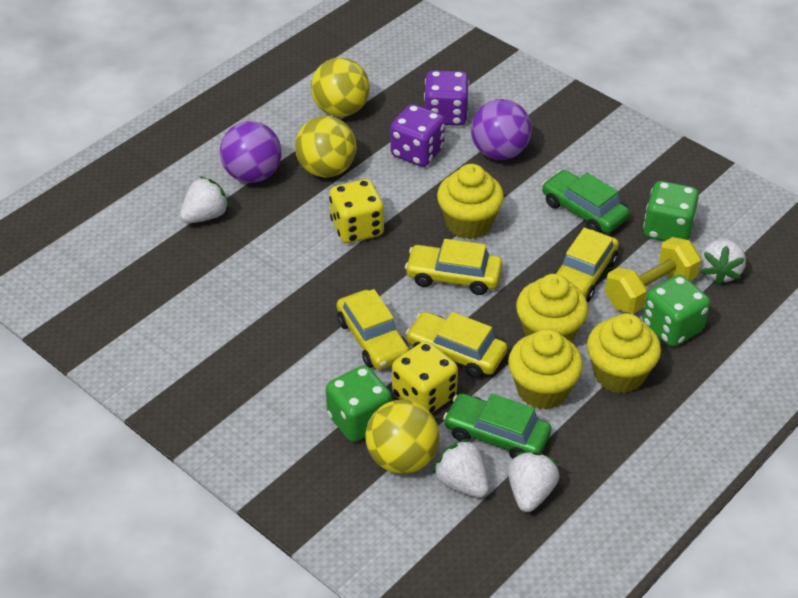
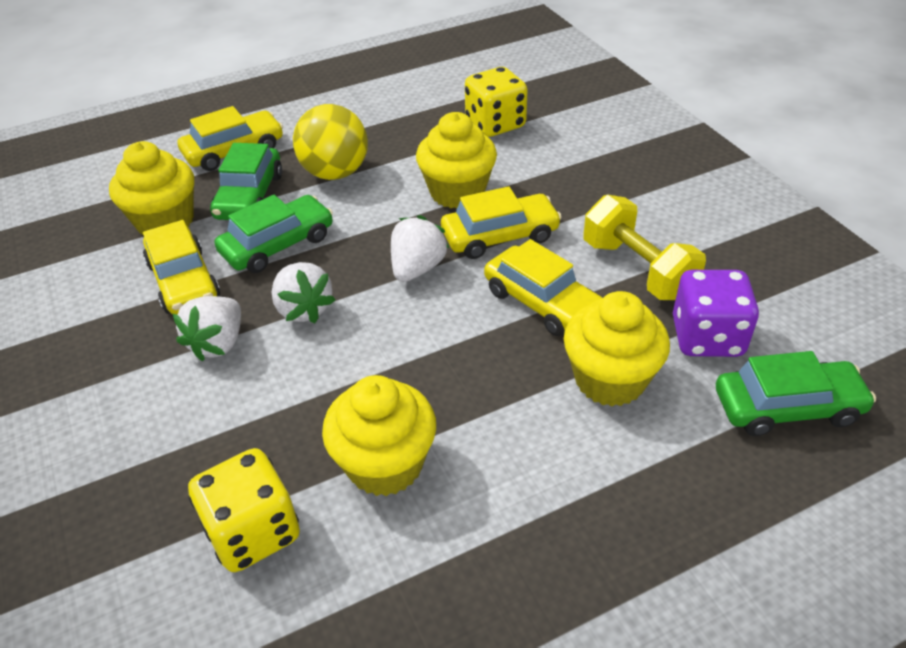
green car: 2 -> 3
green dice: 3 -> 0
purple ball: 2 -> 0
purple dice: 2 -> 1
white strawberry: 4 -> 3
yellow ball: 3 -> 1

